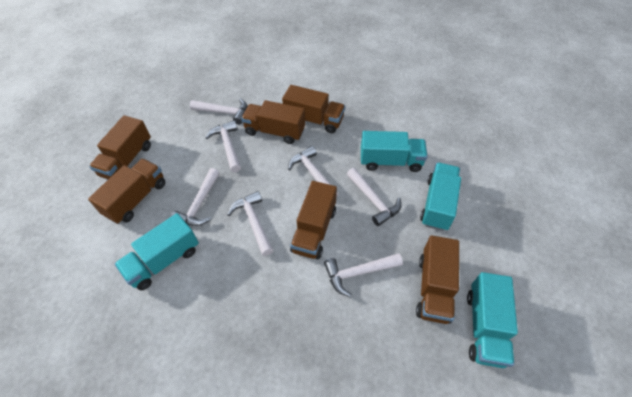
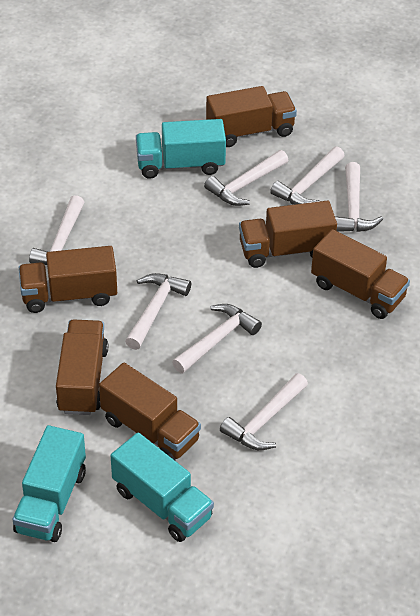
turquoise truck: 4 -> 3

